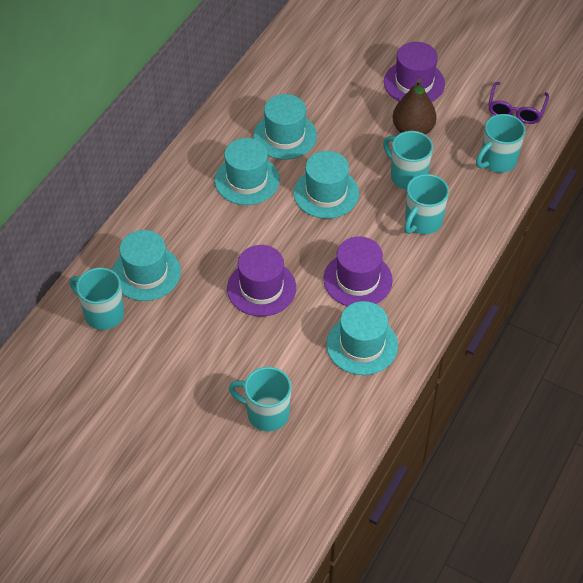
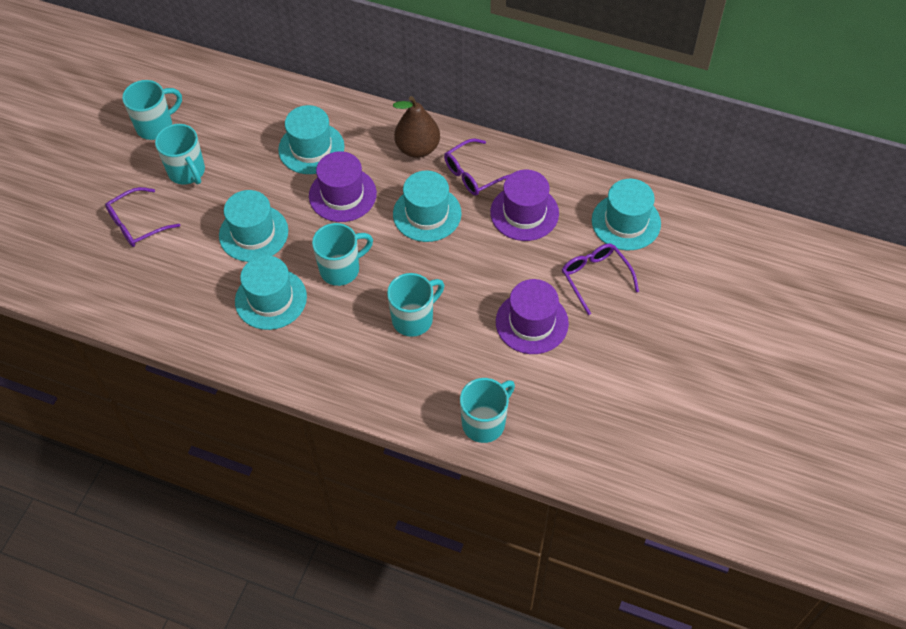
purple glasses: 1 -> 3

